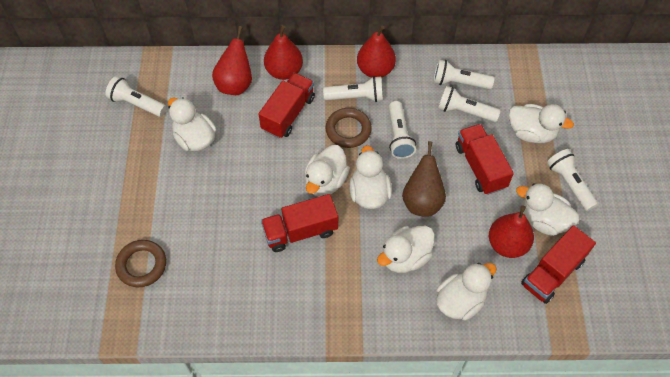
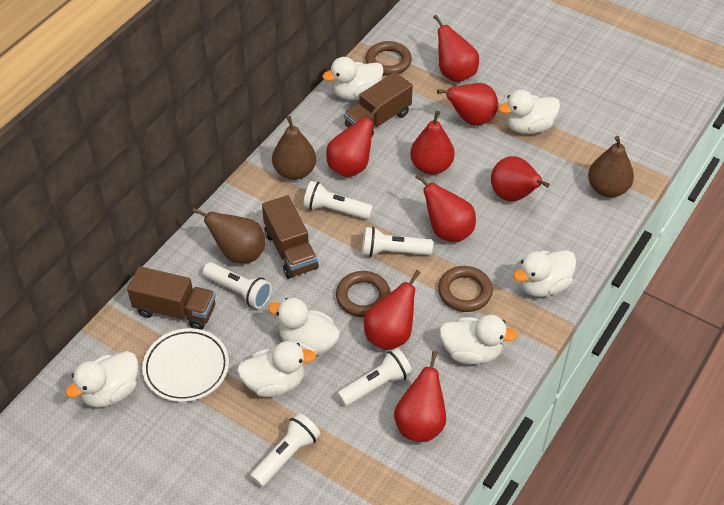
brown pear: 1 -> 3
brown ring: 2 -> 3
brown truck: 0 -> 3
red pear: 4 -> 8
red truck: 4 -> 0
white flashlight: 6 -> 5
white plate: 0 -> 1

